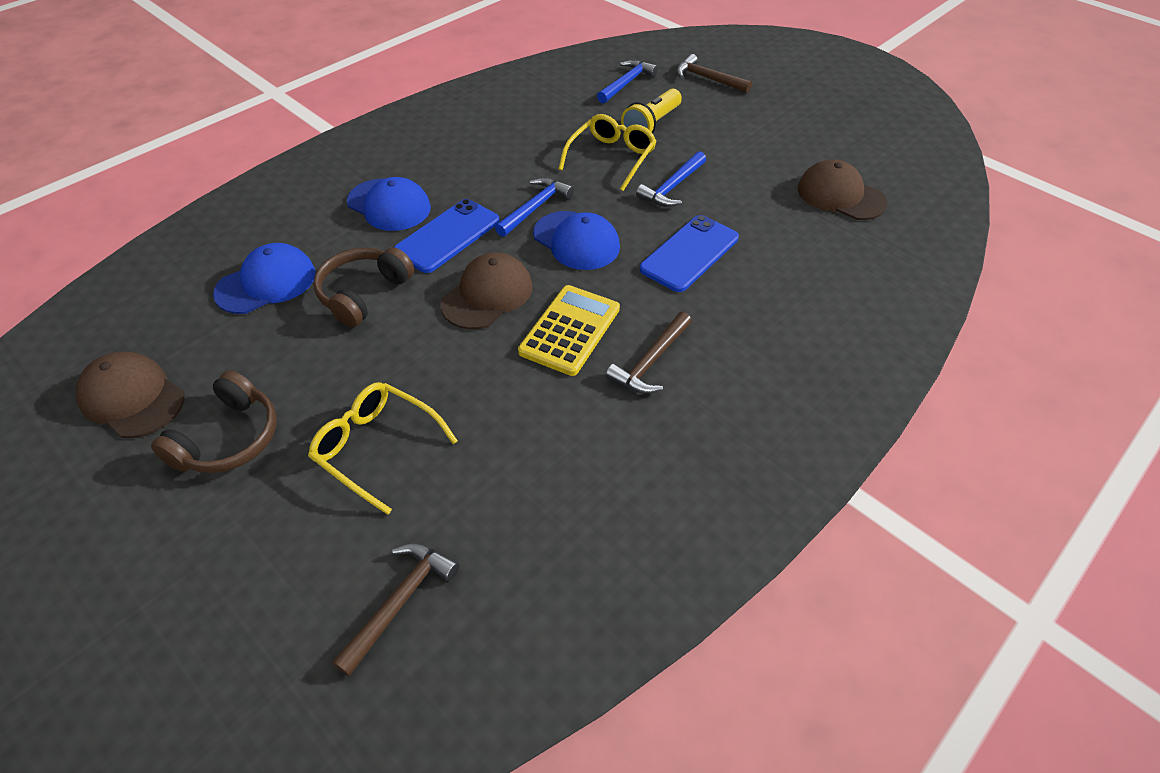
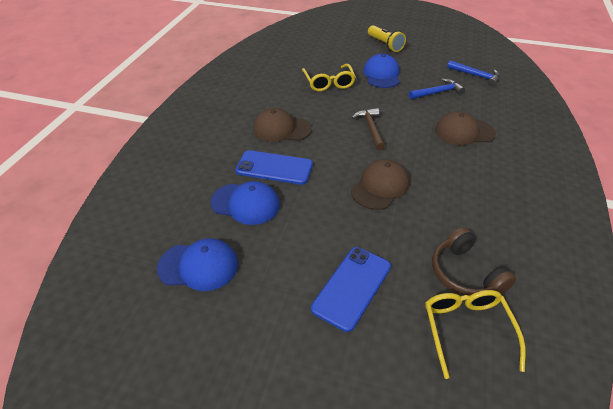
blue hammer: 3 -> 2
brown hammer: 3 -> 1
brown headphones: 2 -> 1
yellow calculator: 1 -> 0

